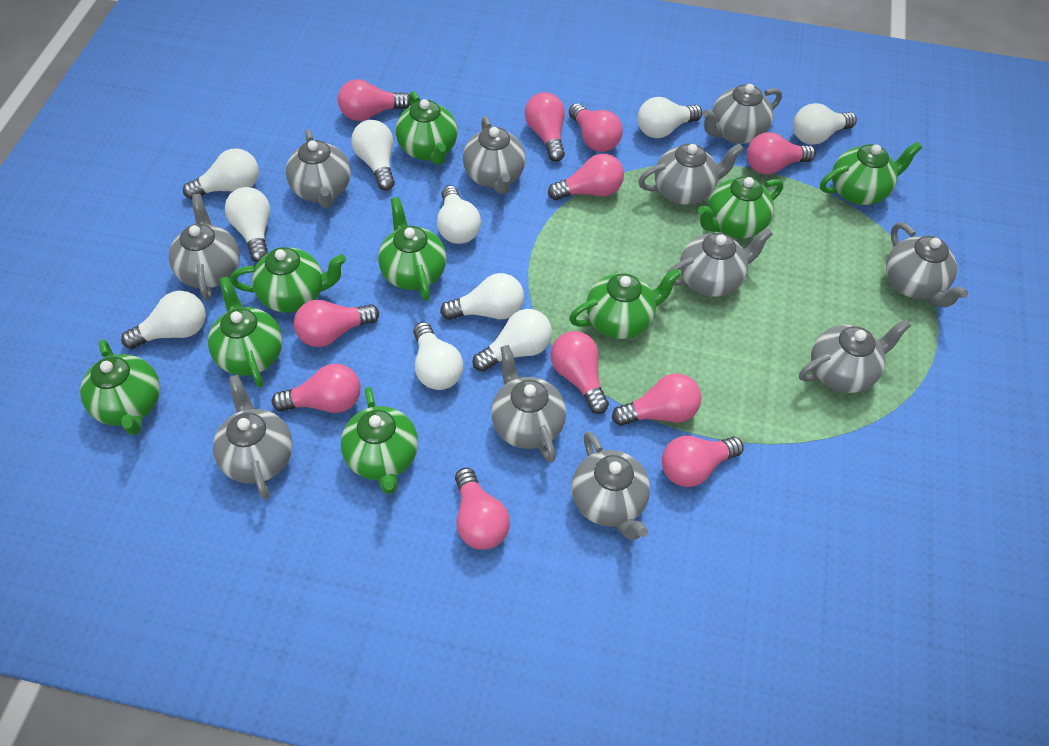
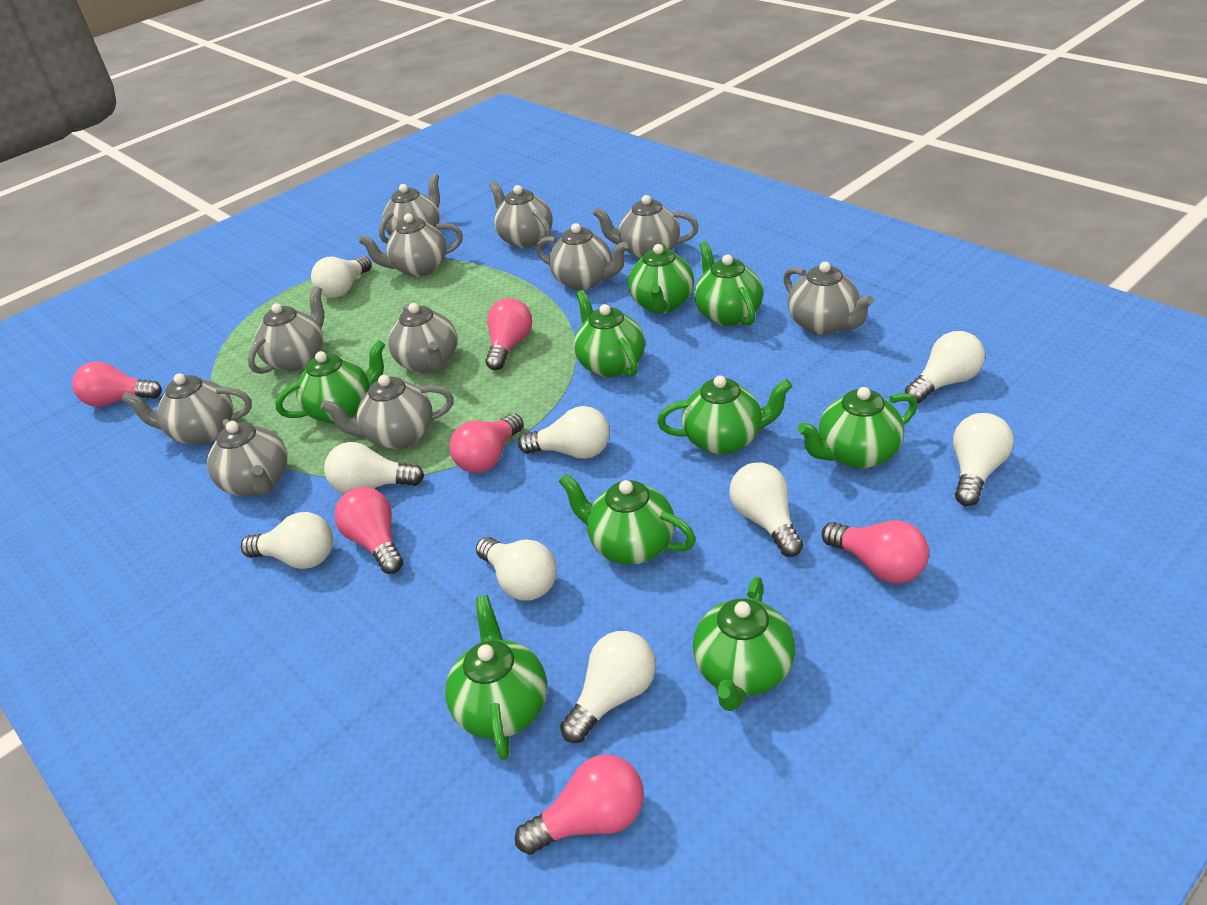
pink light bulb: 11 -> 6
white light bulb: 10 -> 9

